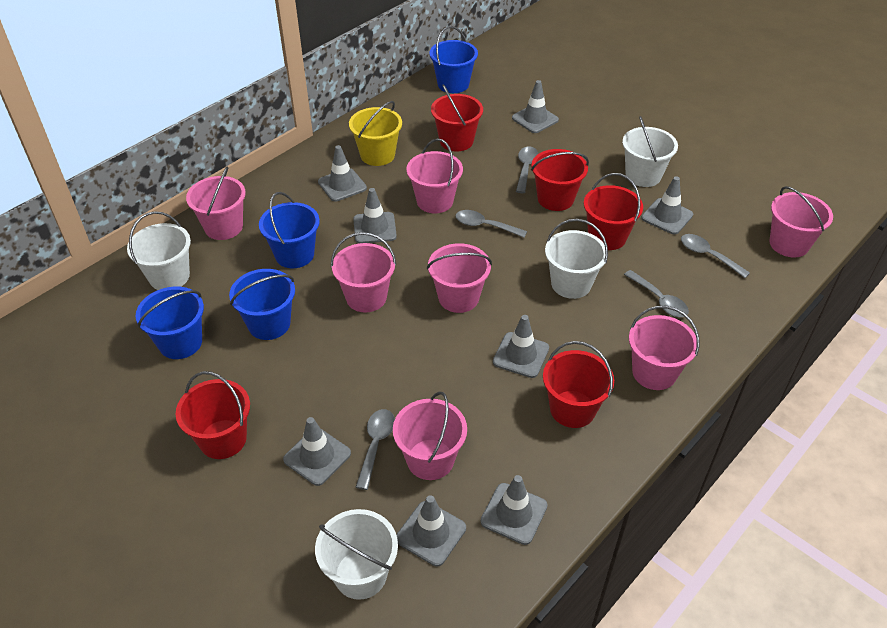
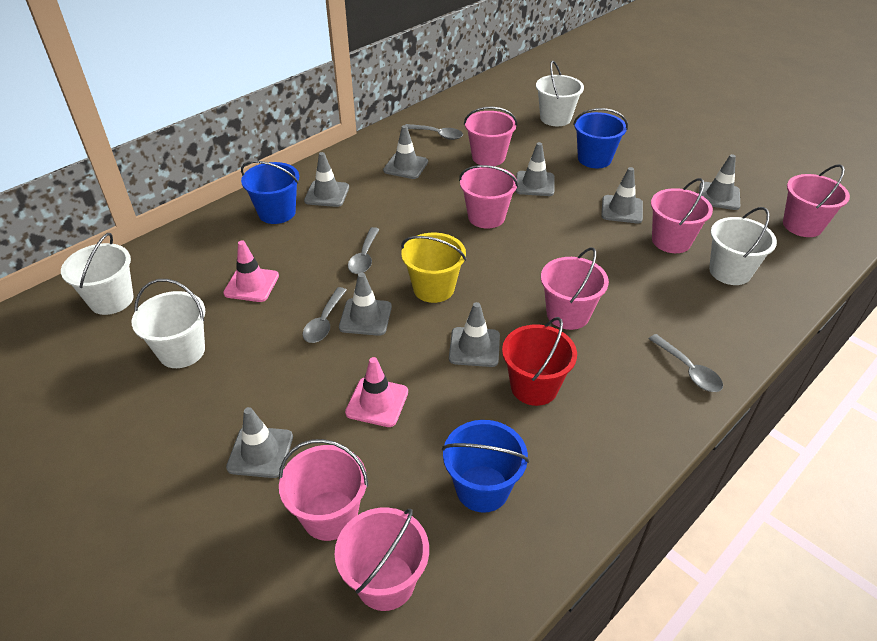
blue bucket: 4 -> 3
grey spoon: 5 -> 4
pink traffic cone: 0 -> 2
red bucket: 5 -> 1

